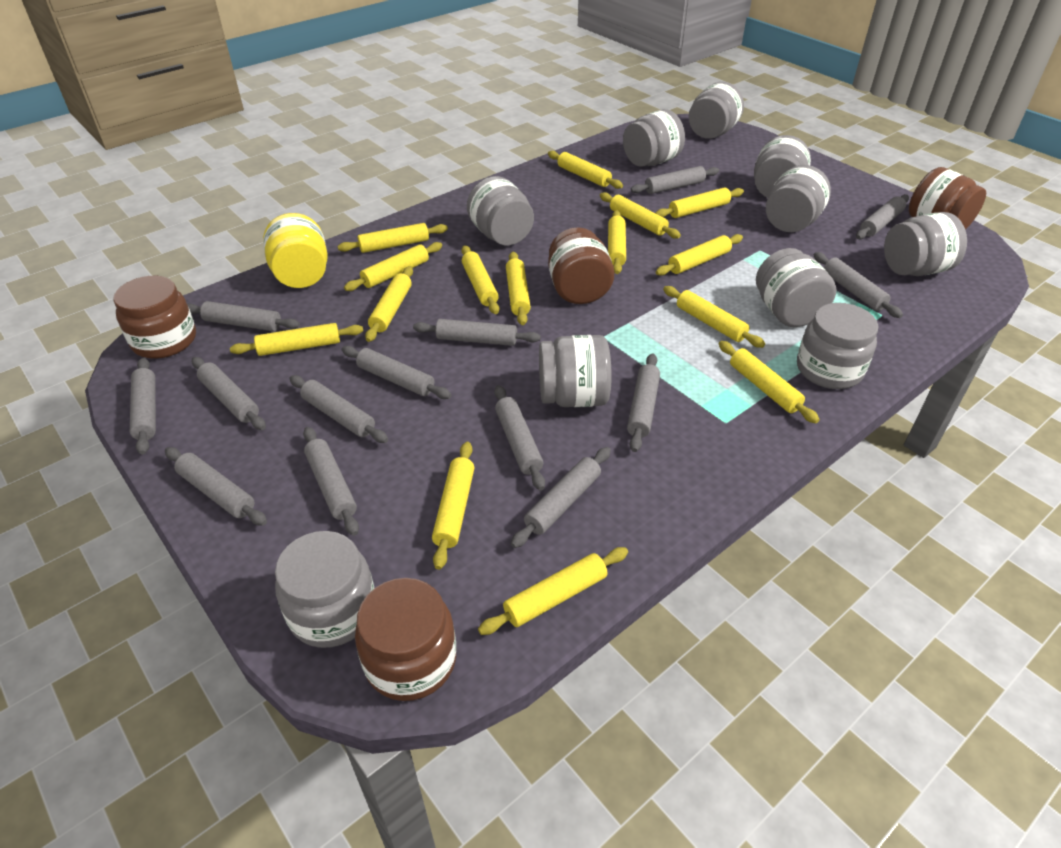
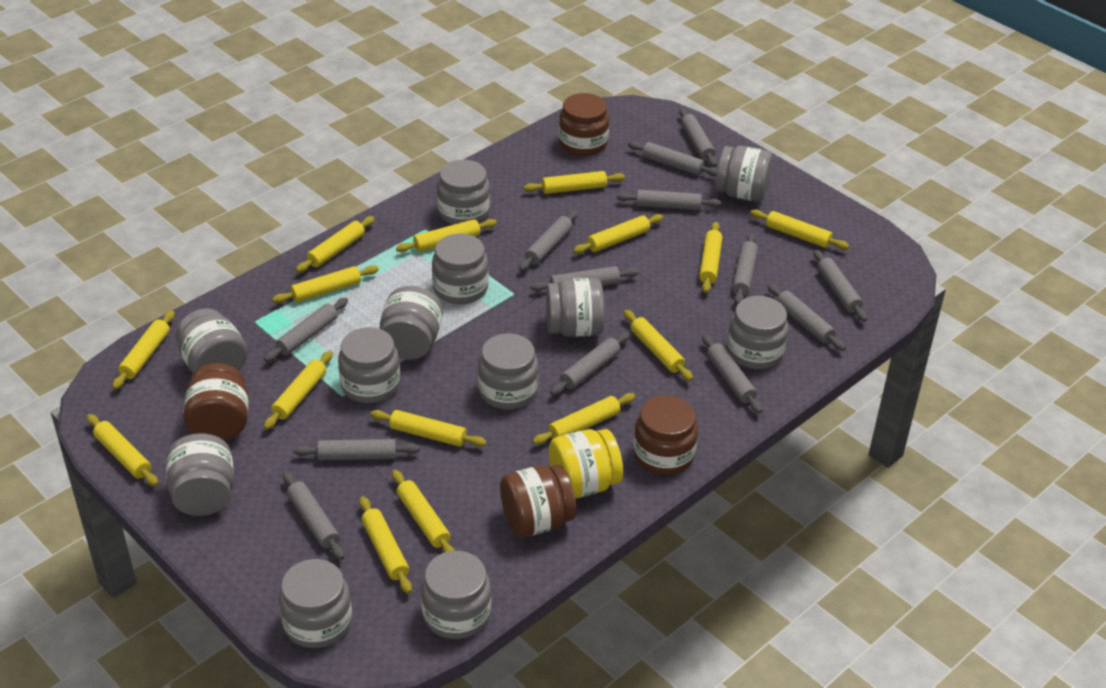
grey jar: 10 -> 12
grey rolling pin: 14 -> 13

